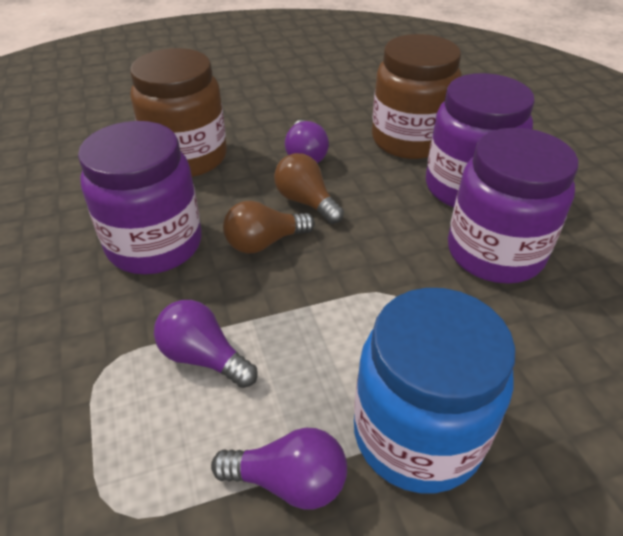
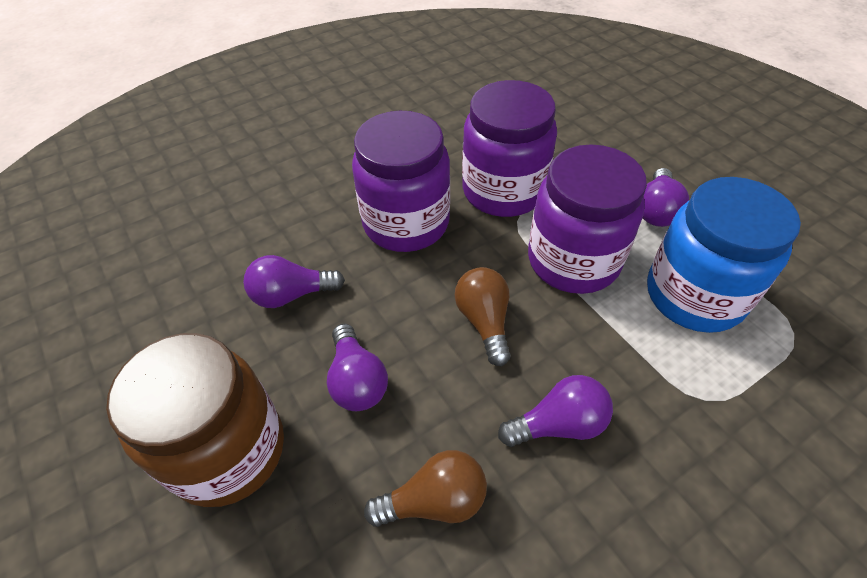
brown jar: 2 -> 1
purple light bulb: 3 -> 4

